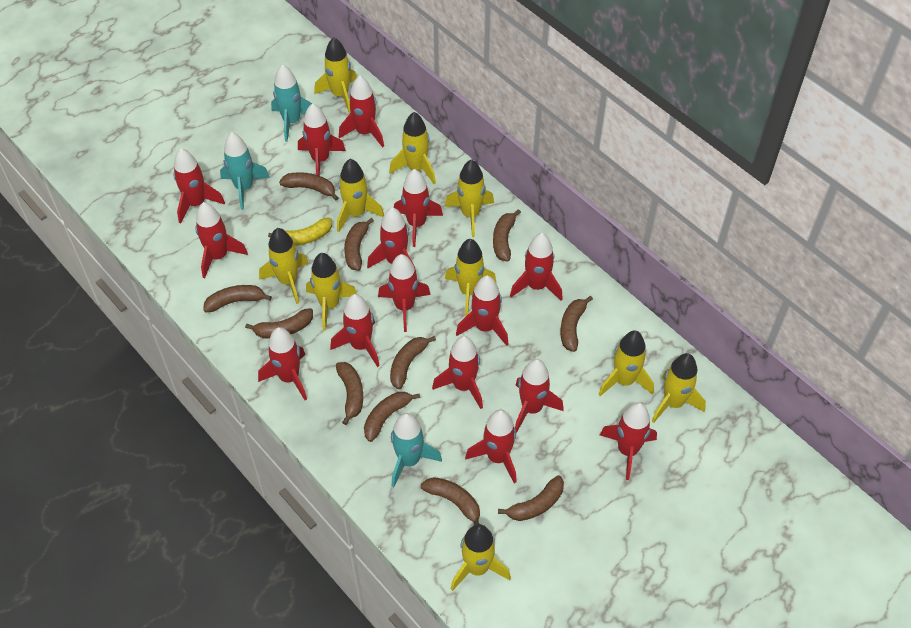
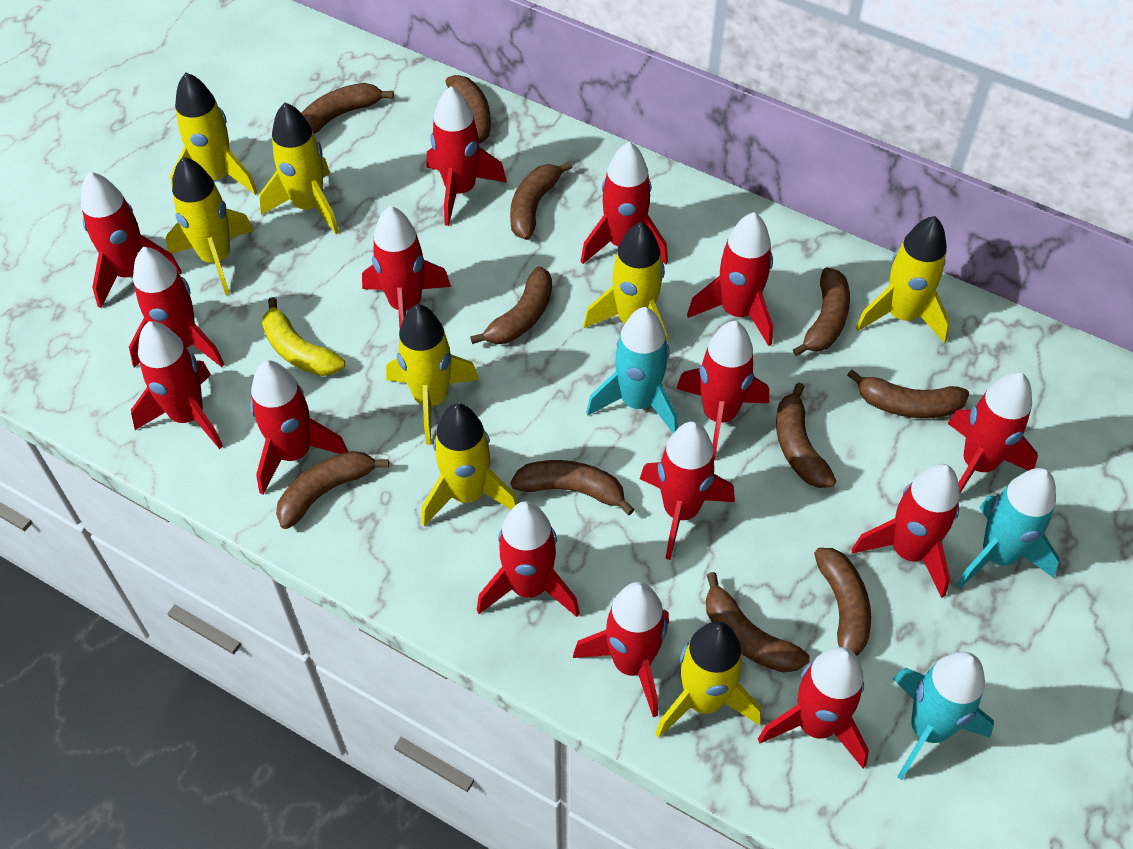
yellow rocket: 10 -> 8

